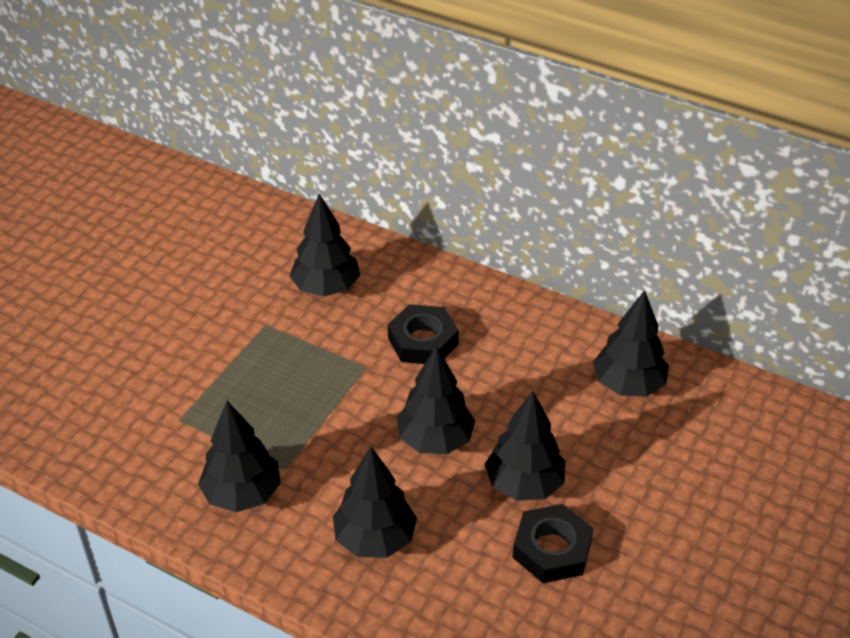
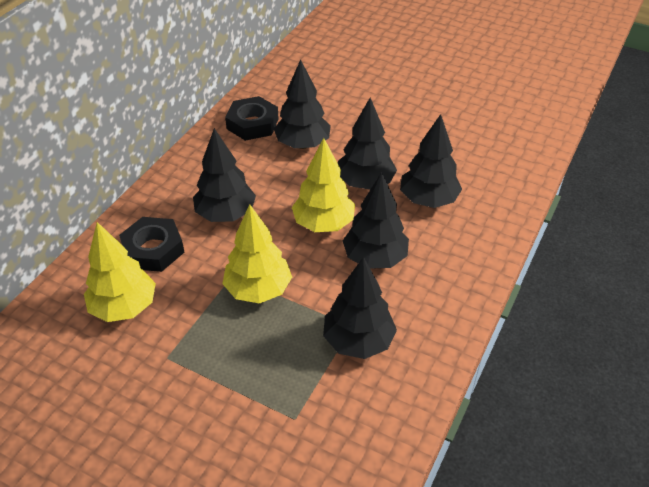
yellow tree: 0 -> 3

